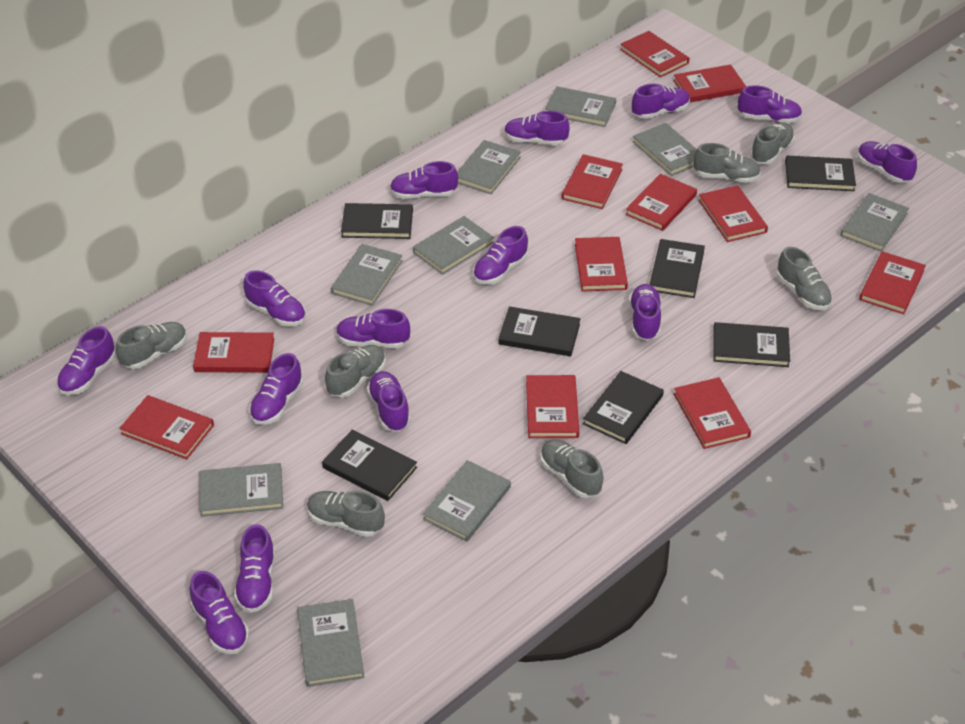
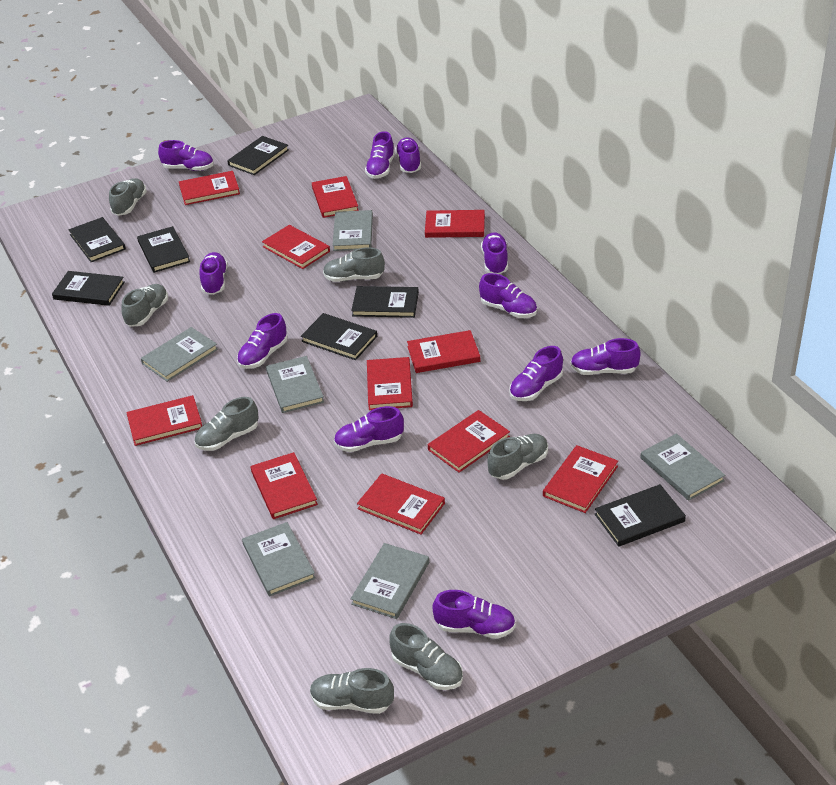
grey book: 9 -> 6
purple shoe: 14 -> 11

